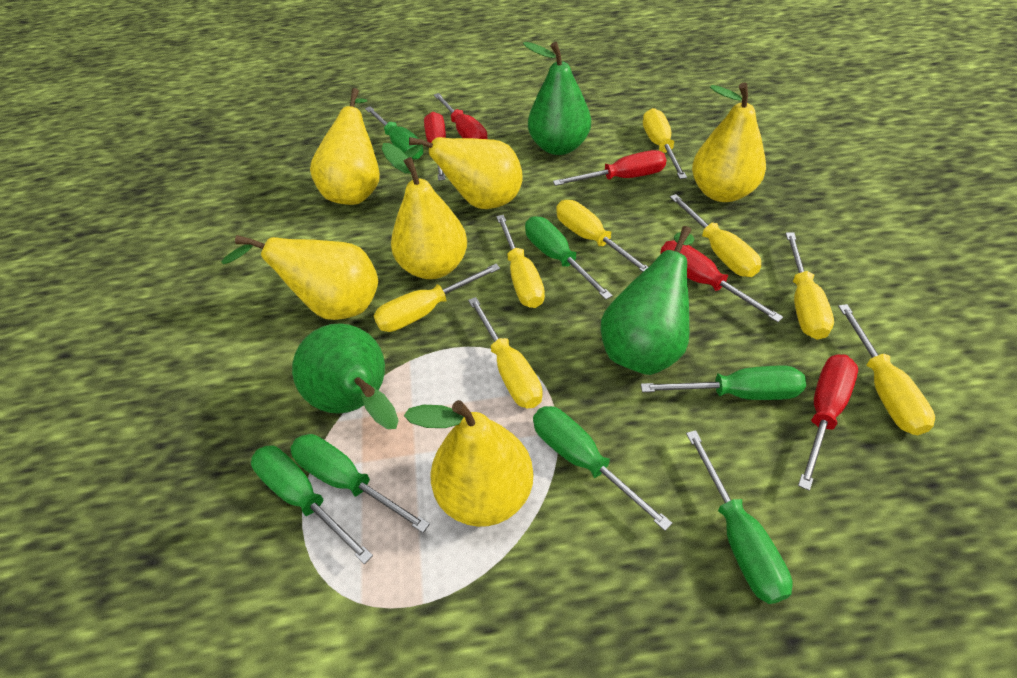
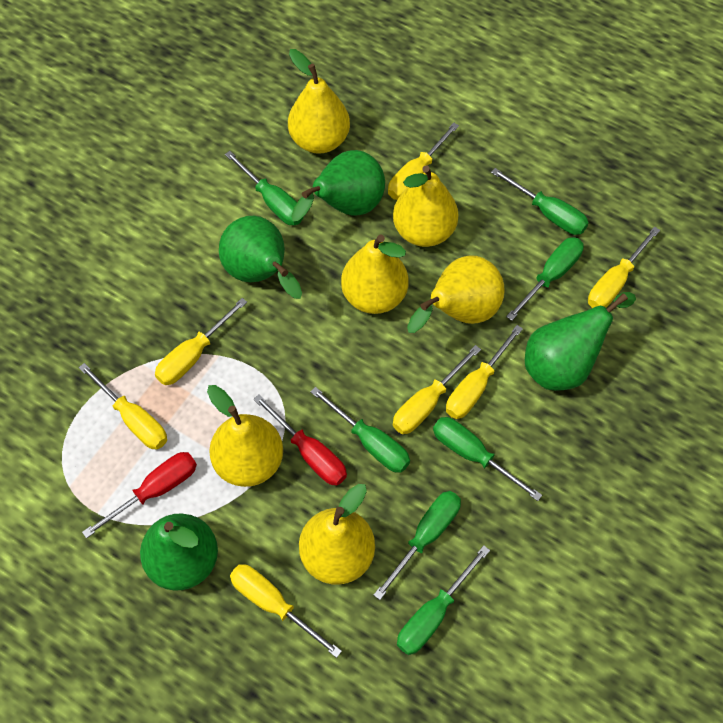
green pear: 3 -> 4
red screwdriver: 5 -> 2
yellow screwdriver: 8 -> 7

